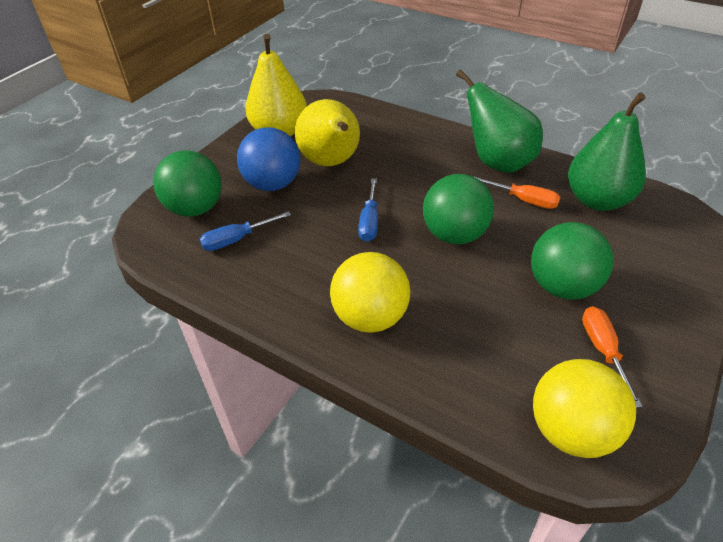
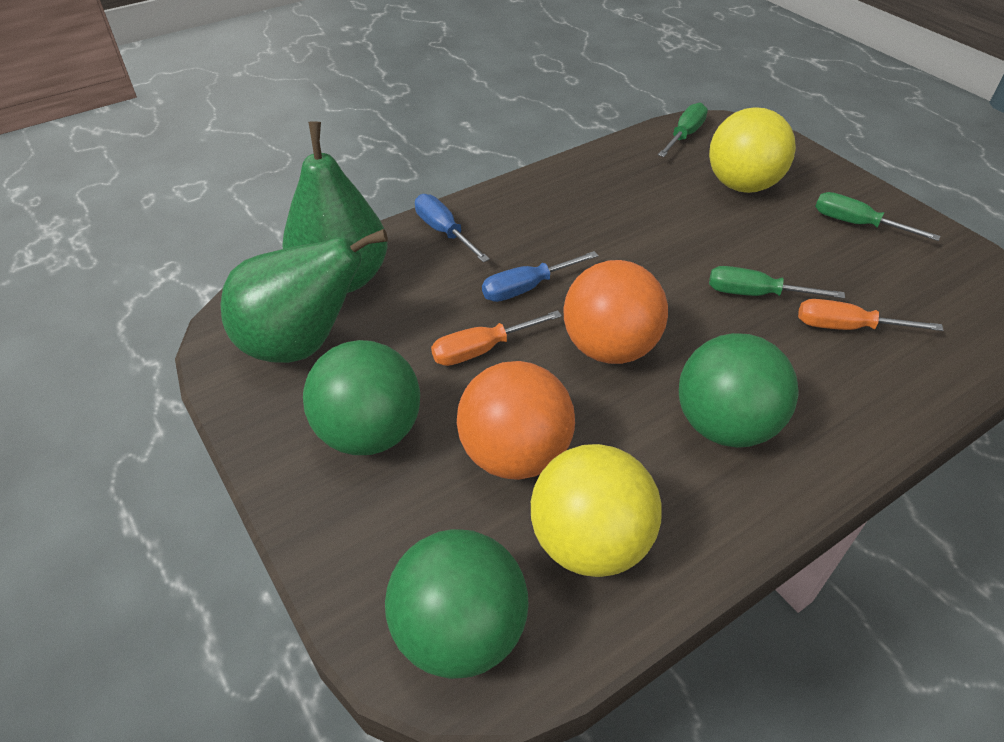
blue ball: 1 -> 0
green screwdriver: 0 -> 3
orange ball: 0 -> 2
yellow pear: 2 -> 0

